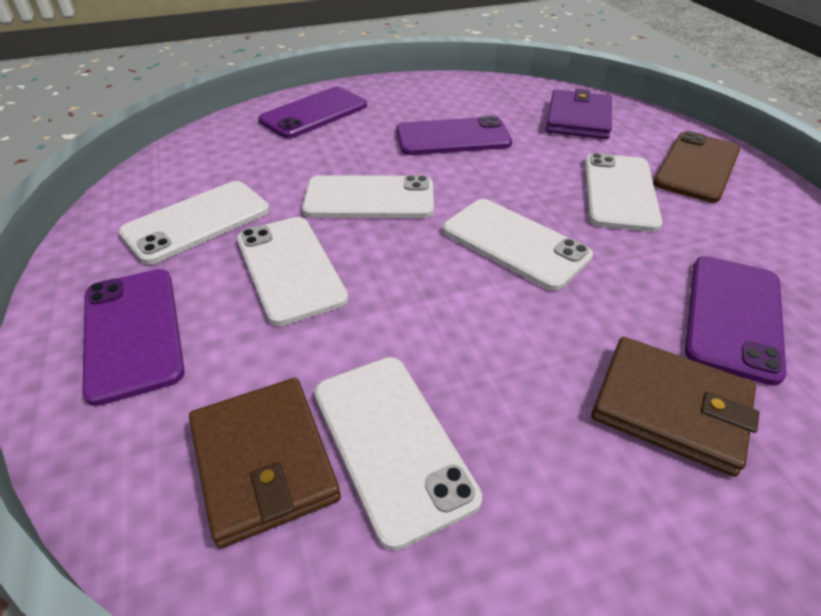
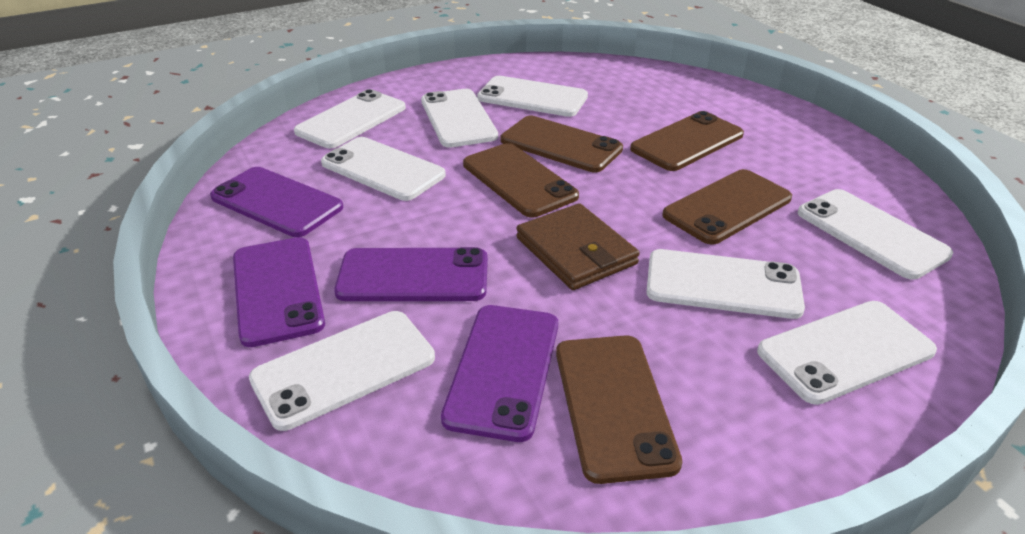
brown phone: 1 -> 5
brown wallet: 2 -> 1
purple wallet: 1 -> 0
white phone: 6 -> 8

